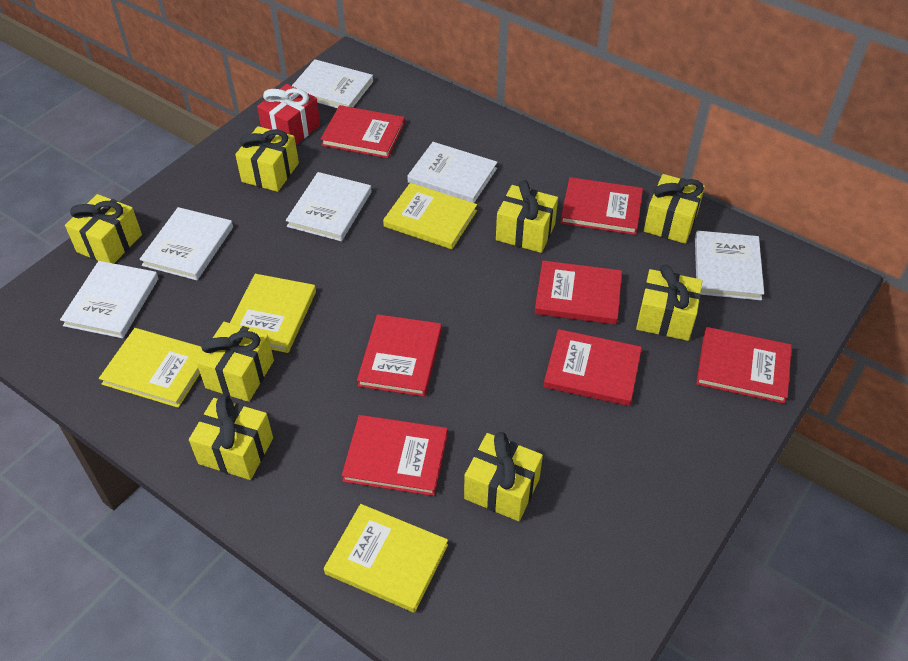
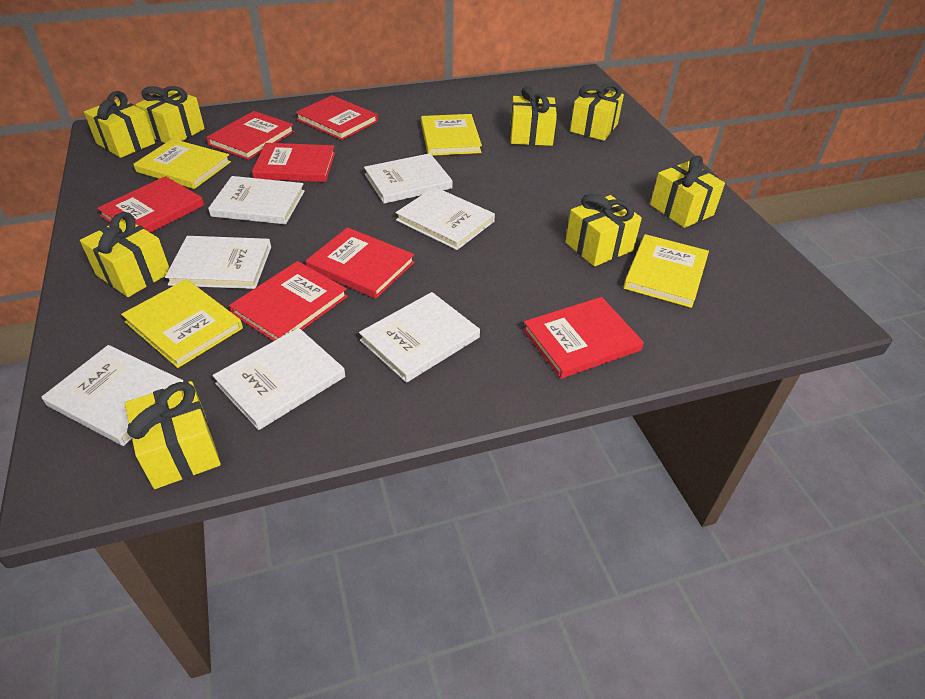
red gift: 1 -> 0
white book: 6 -> 7

